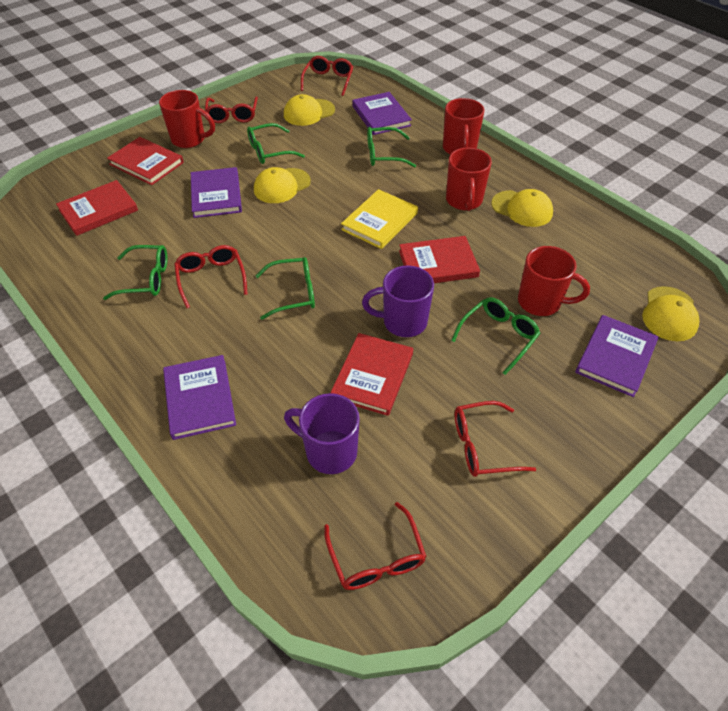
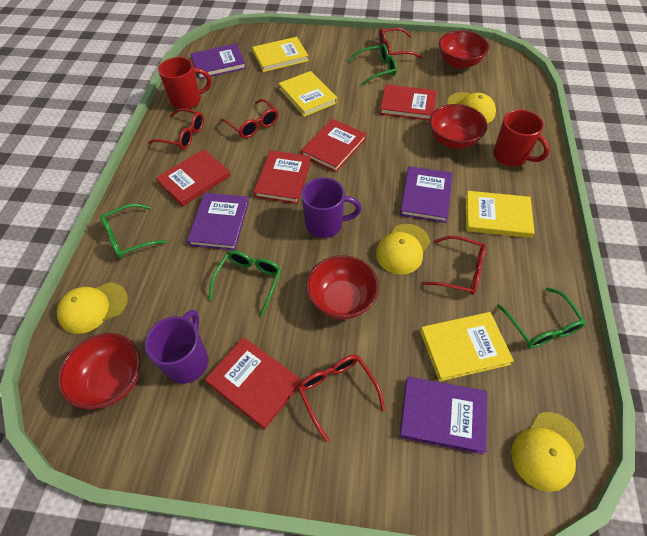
green glasses: 5 -> 4
red book: 4 -> 5
red bowl: 0 -> 4
red mug: 4 -> 2
yellow book: 1 -> 4

